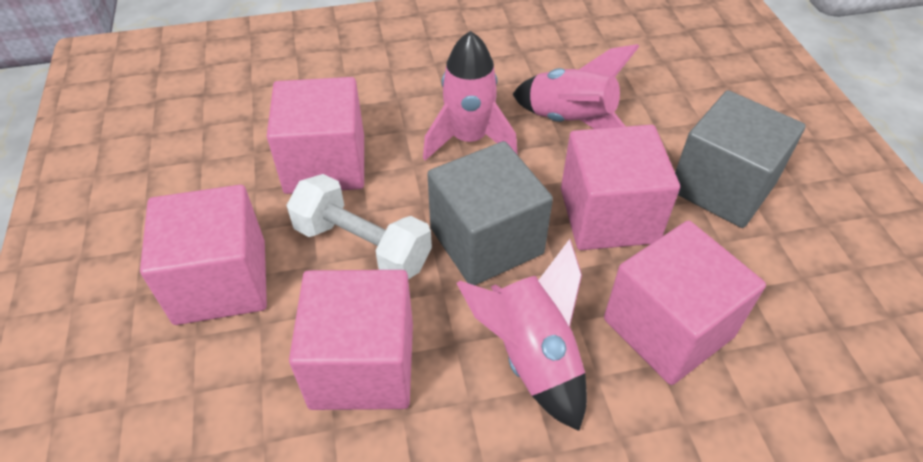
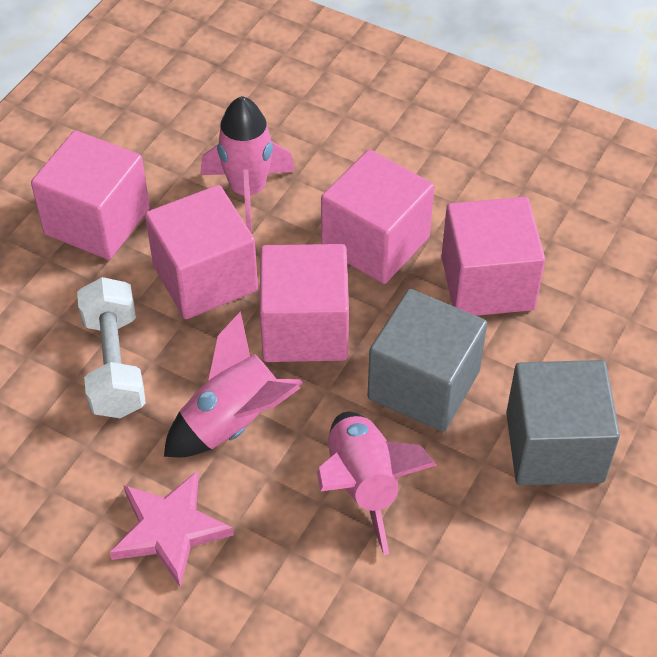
pink star: 0 -> 1

